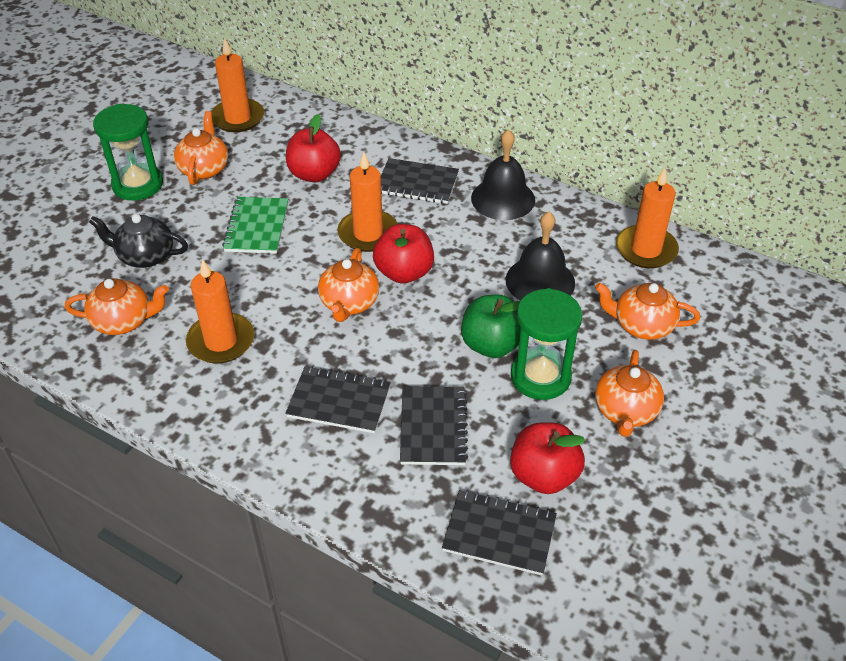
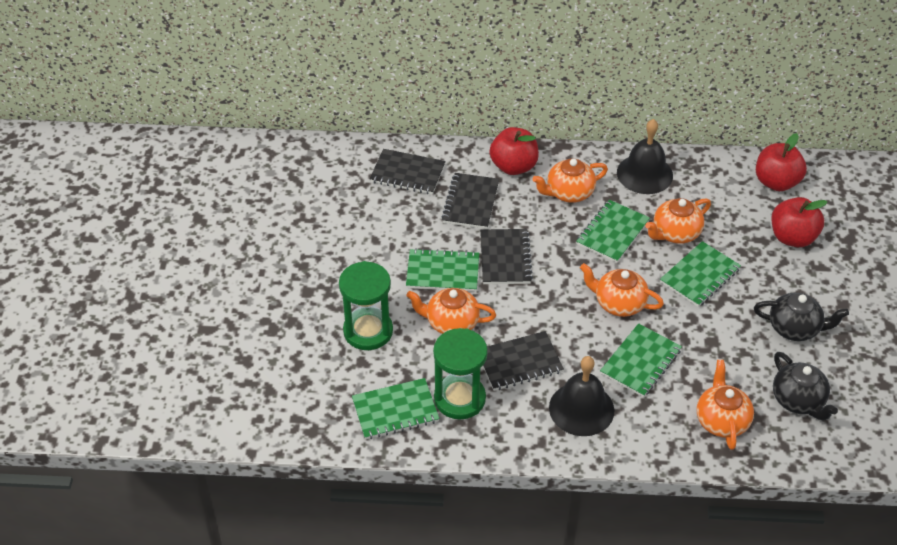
black teapot: 1 -> 2
green apple: 1 -> 0
green notebook: 1 -> 5
orange candle: 4 -> 0

